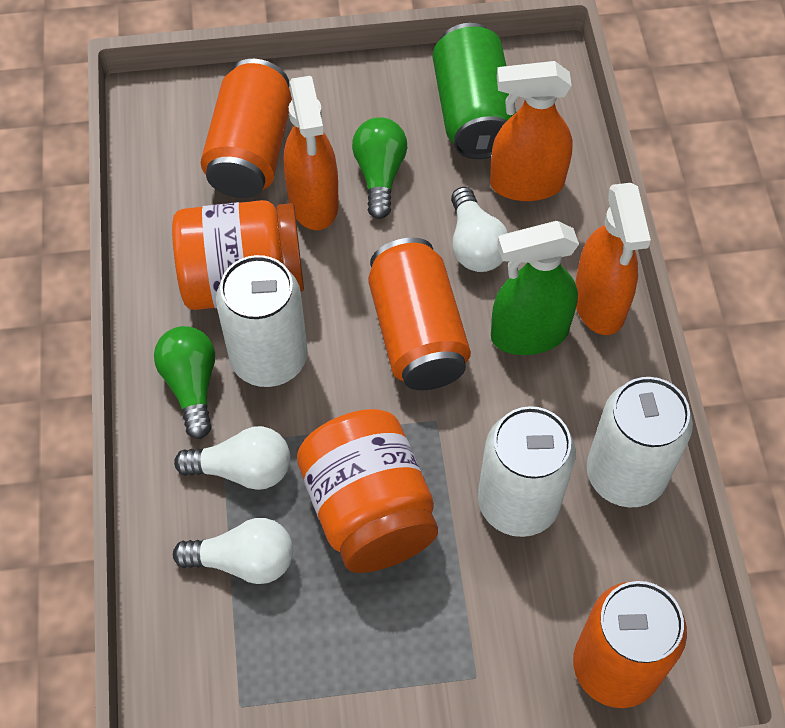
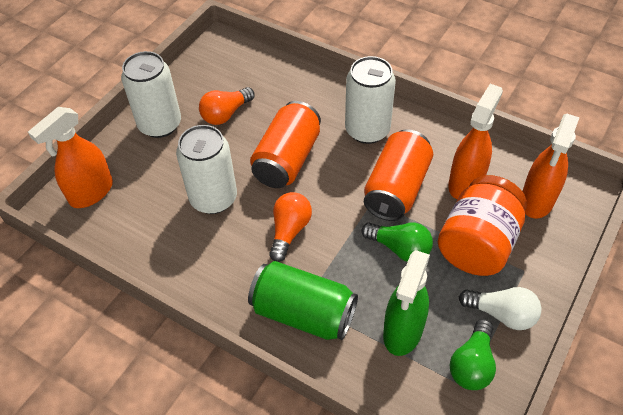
orange can: 3 -> 2
orange jar: 2 -> 1
orange light bulb: 0 -> 2
white light bulb: 3 -> 1

